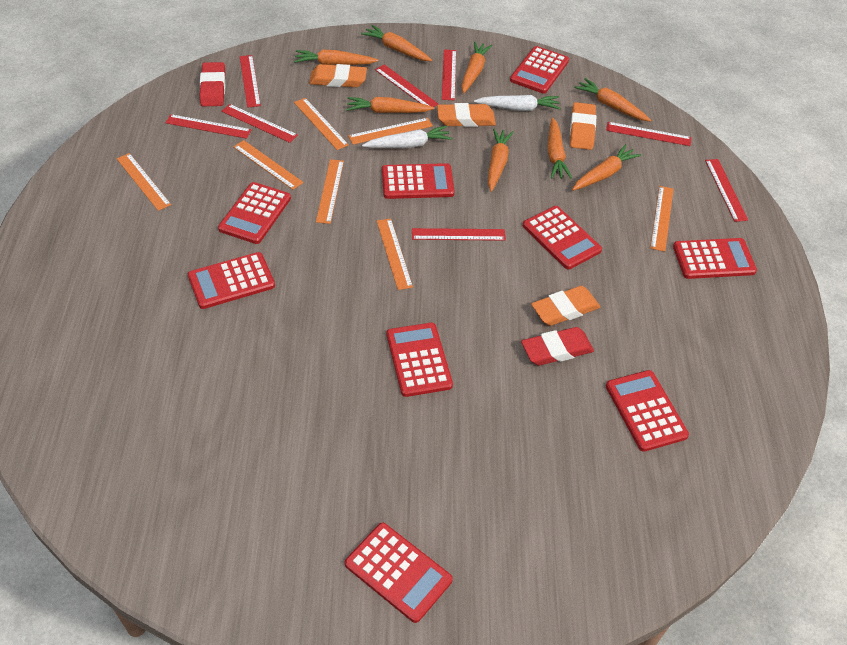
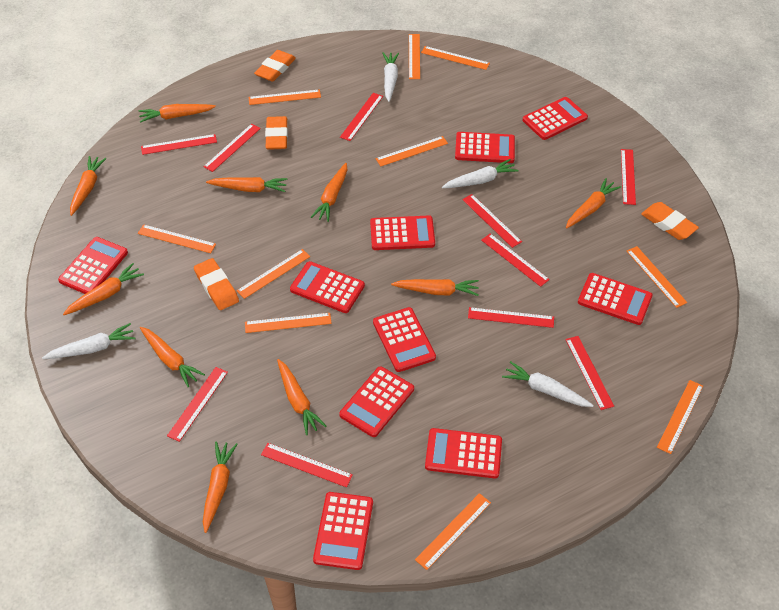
orange carrot: 8 -> 10
orange ruler: 7 -> 10
red calculator: 9 -> 10
red eraser: 2 -> 0
red ruler: 8 -> 10
white carrot: 2 -> 4

